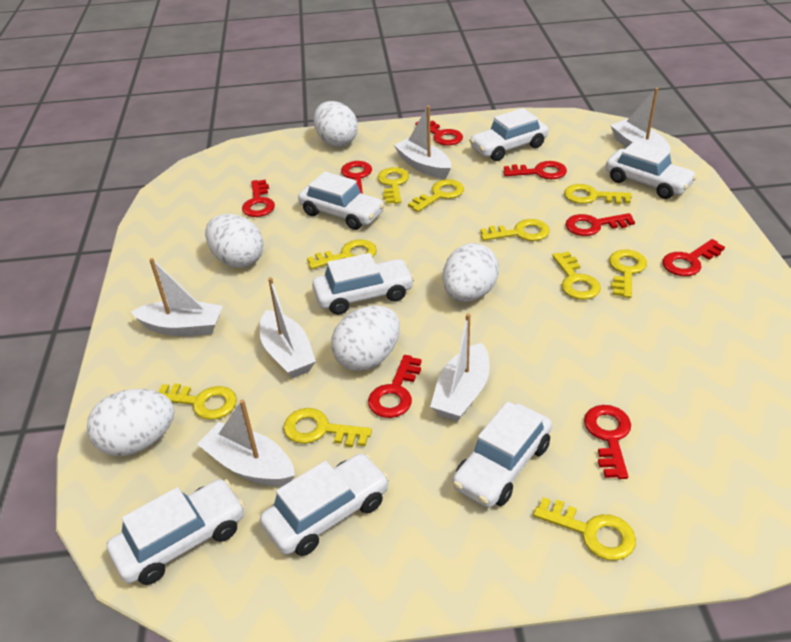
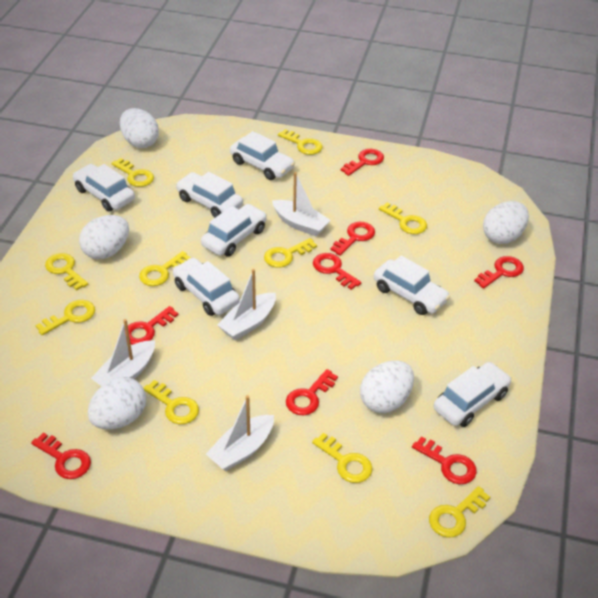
white boat: 6 -> 4

